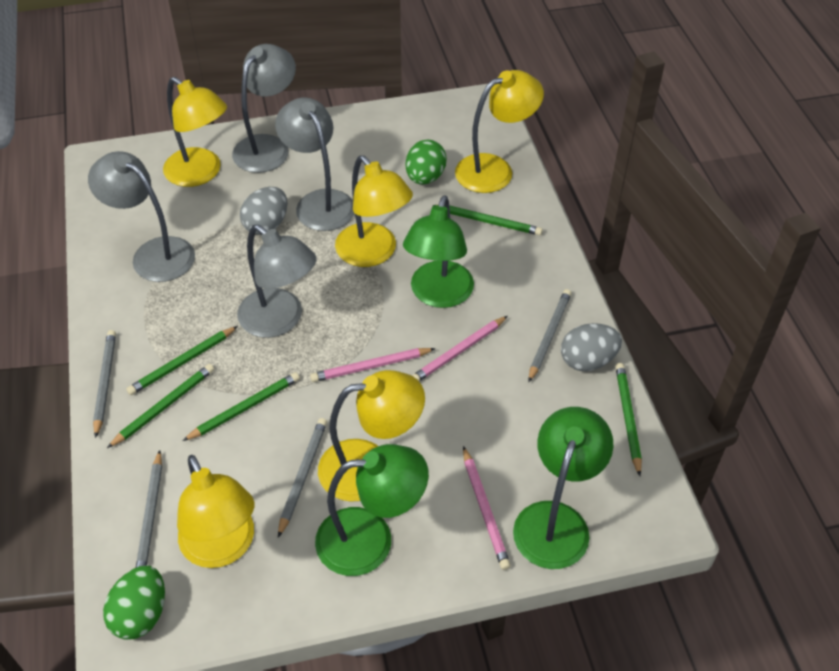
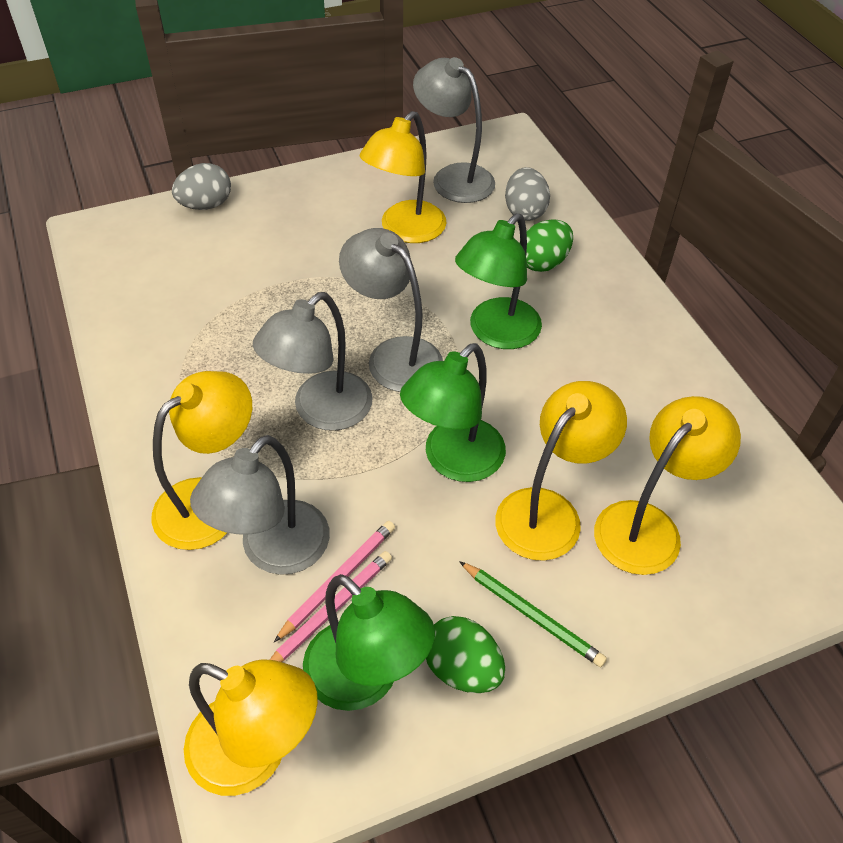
green pencil: 5 -> 1
grey pencil: 4 -> 0
pink pencil: 3 -> 2

